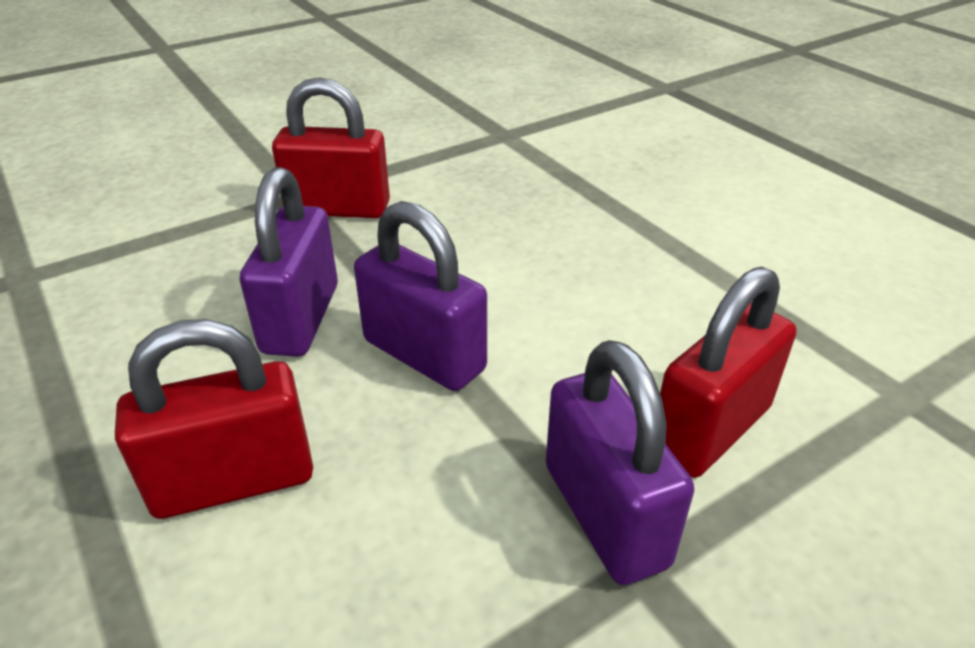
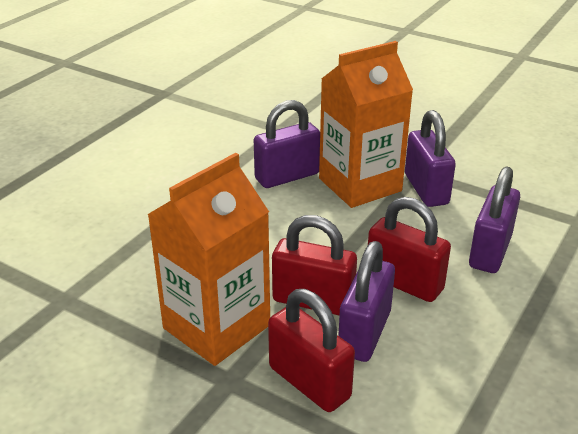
orange carton: 0 -> 2
purple padlock: 3 -> 4

